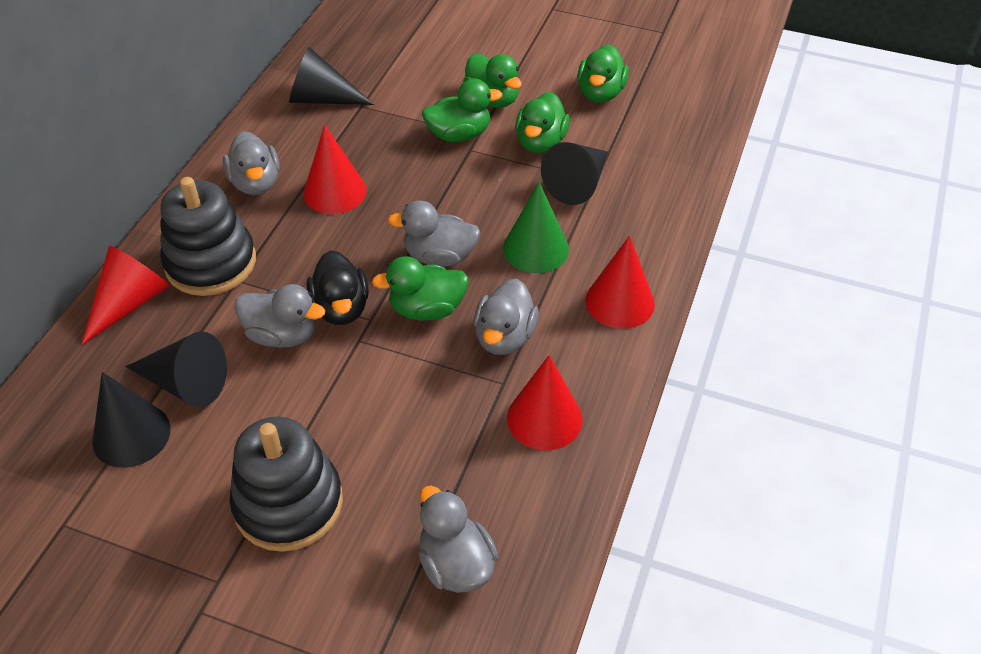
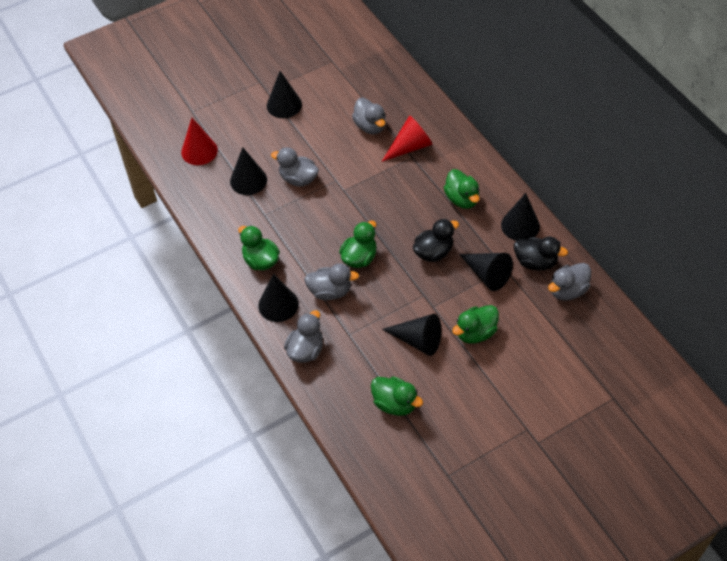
black cone: 4 -> 6
black duck: 1 -> 2
black stacking toy: 2 -> 0
green cone: 1 -> 0
red cone: 4 -> 2

